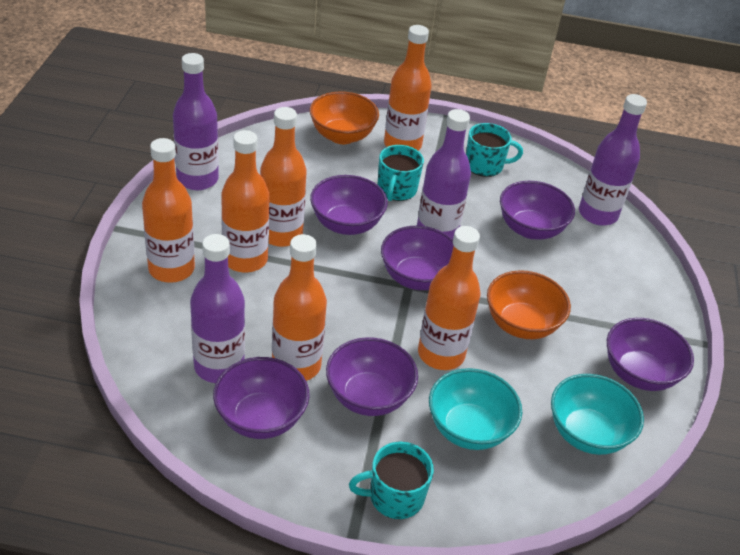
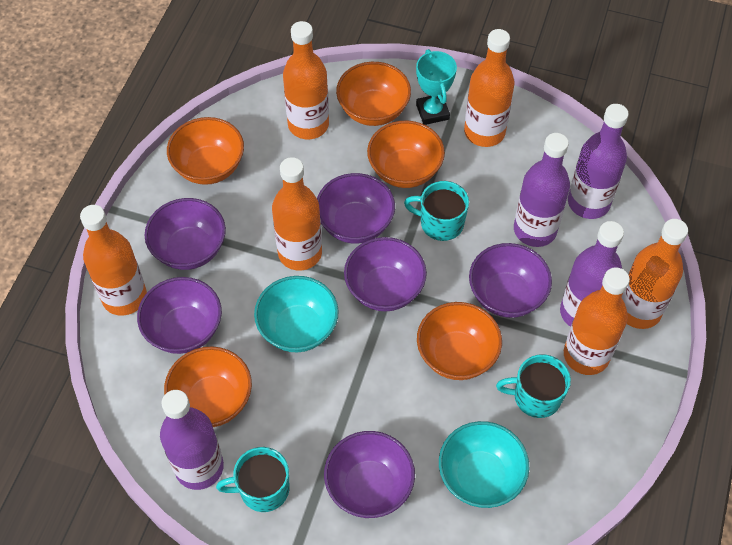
orange bowl: 2 -> 5
turquoise trophy: 0 -> 1

